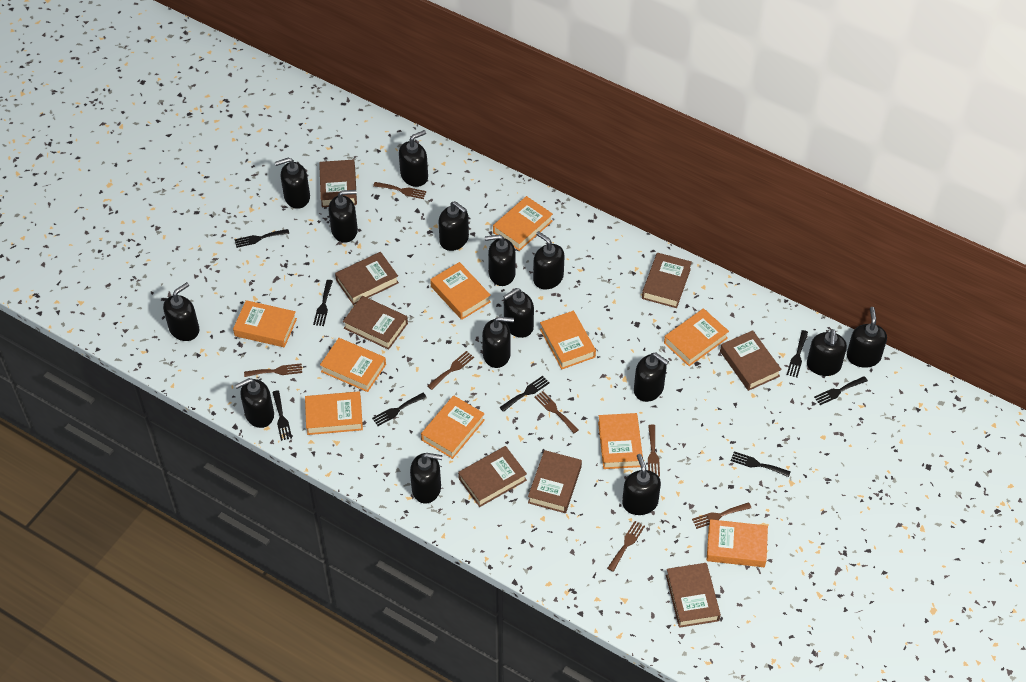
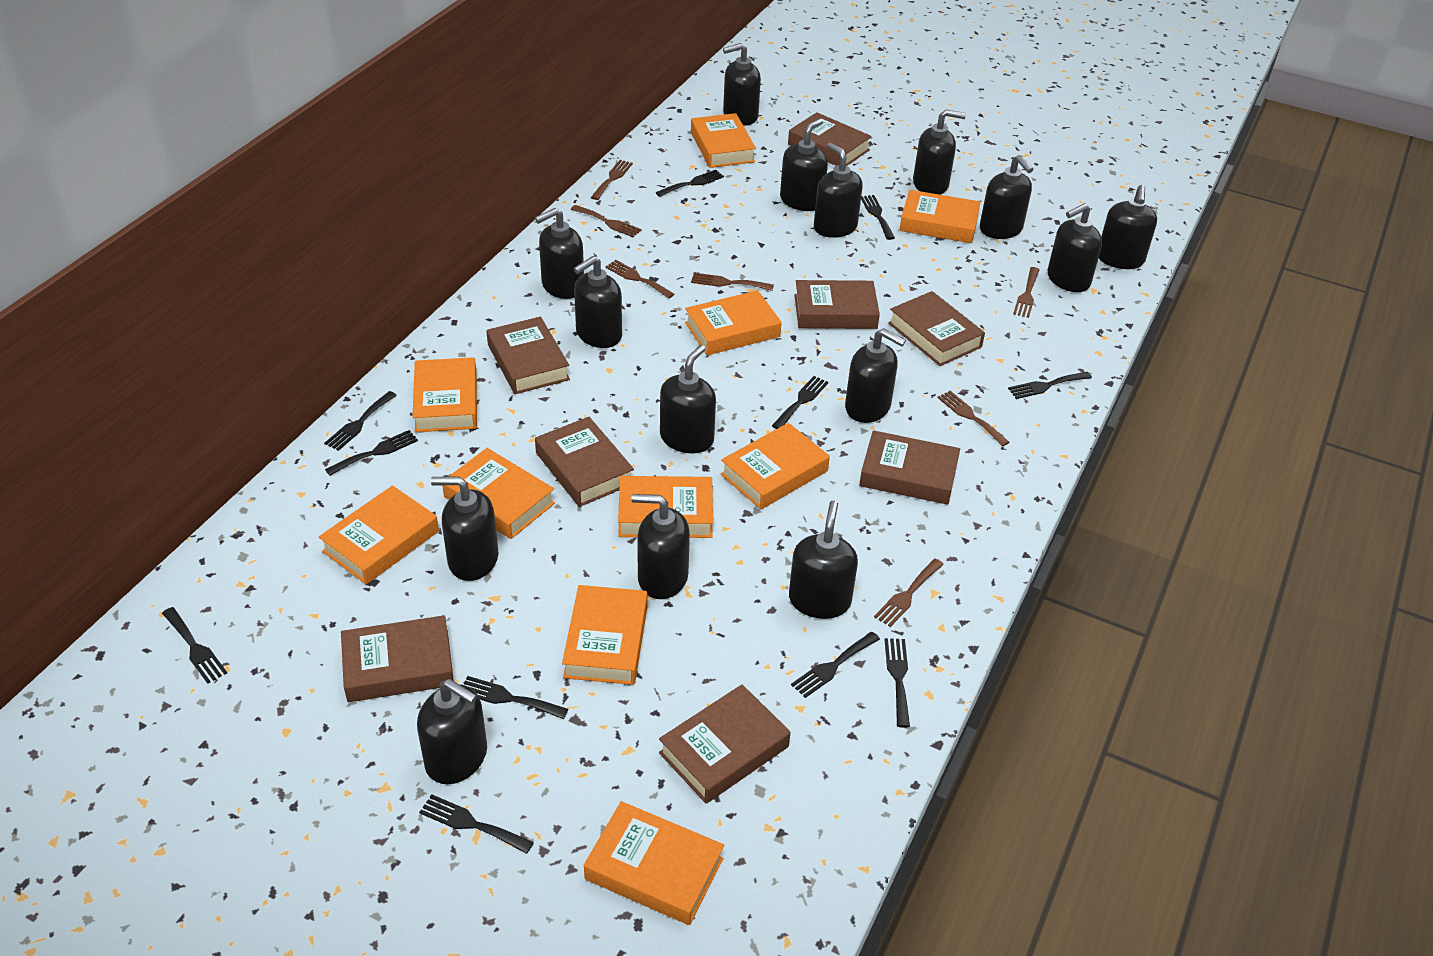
black fork: 8 -> 11

